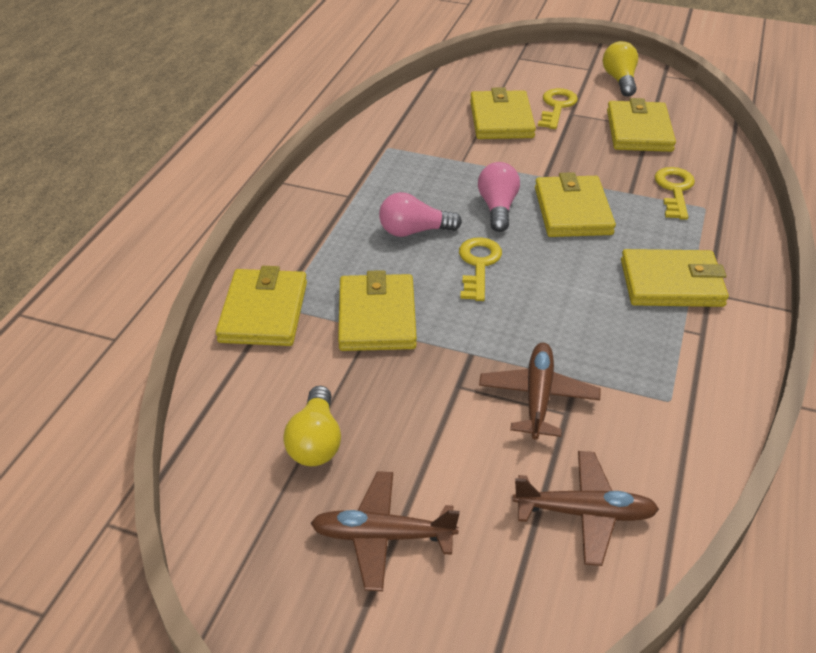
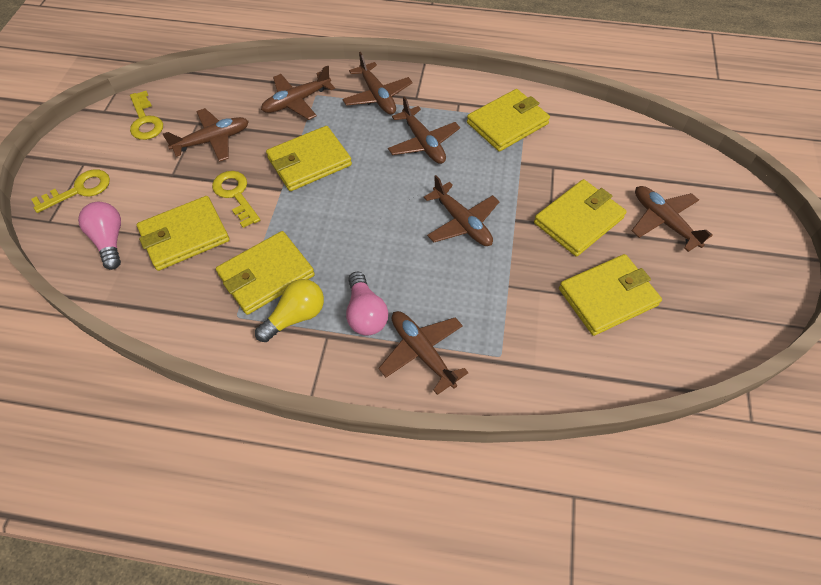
brown plane: 3 -> 7
yellow light bulb: 2 -> 1

